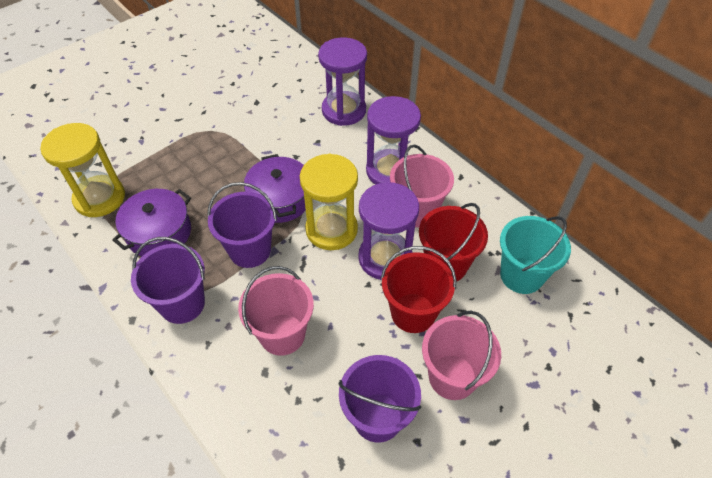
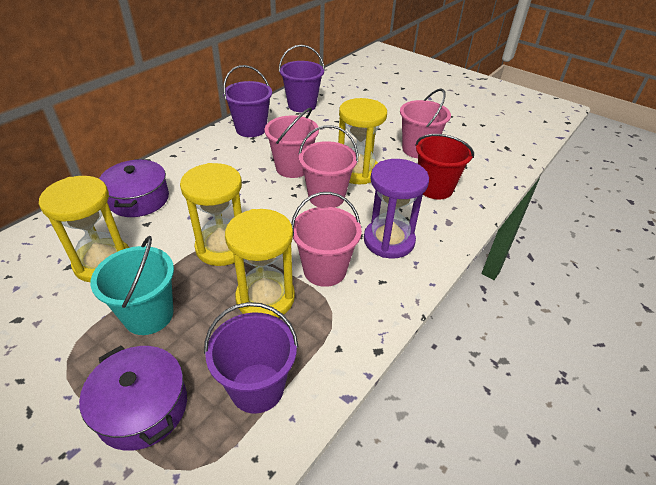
pink bucket: 3 -> 4
purple hourglass: 3 -> 1
red bucket: 2 -> 1
yellow hourglass: 2 -> 4

